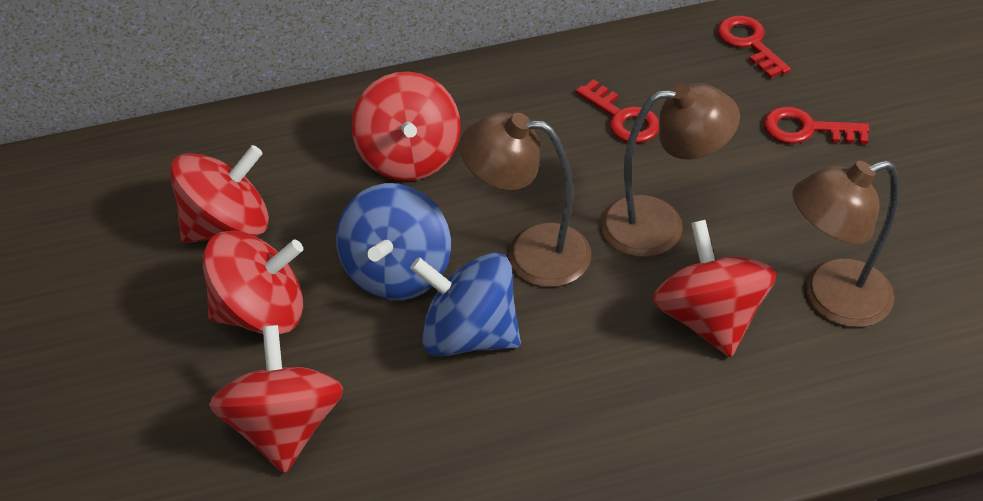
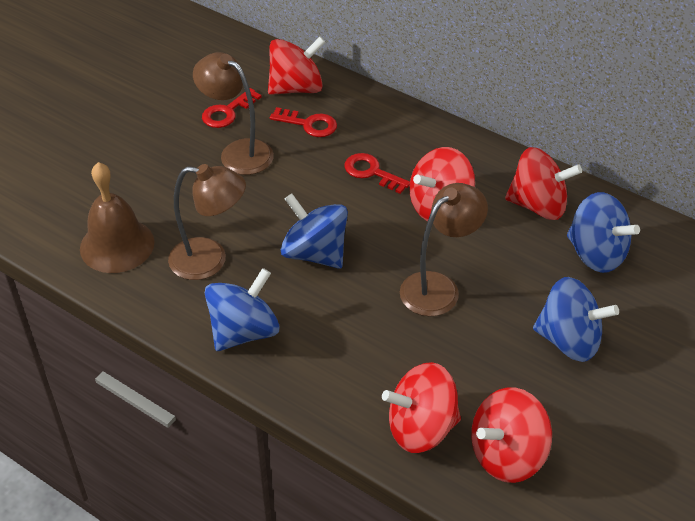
blue spinning top: 2 -> 4
brown bell: 0 -> 1

